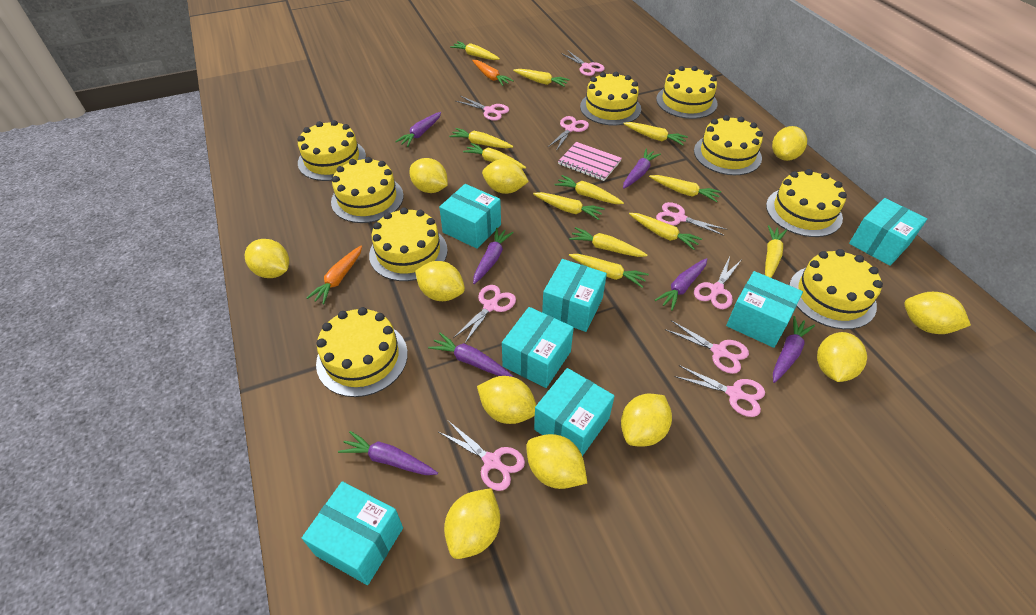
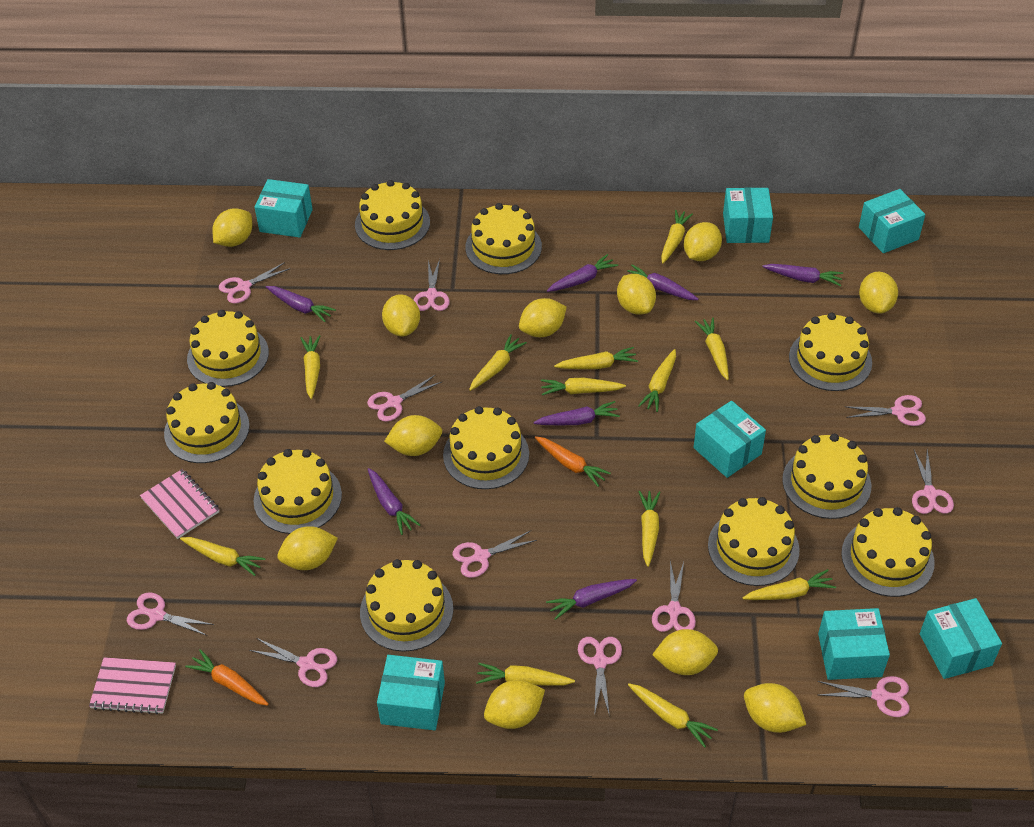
pink notebook: 1 -> 2
pink scissors: 9 -> 11
yellow cake: 9 -> 11

